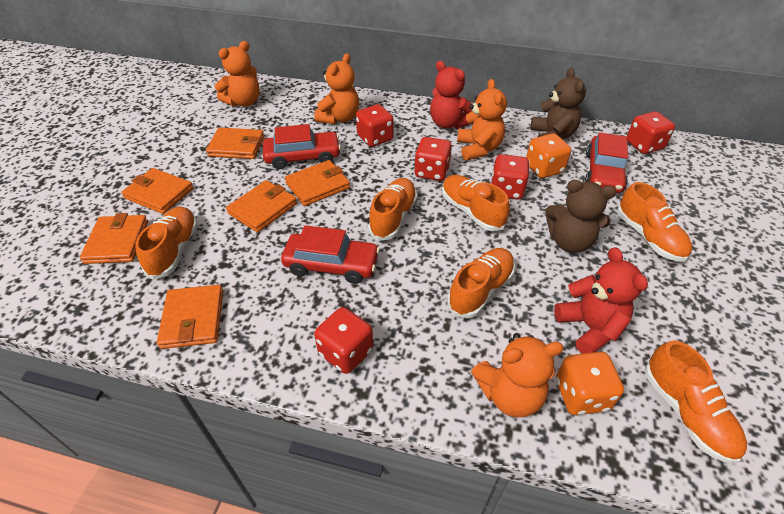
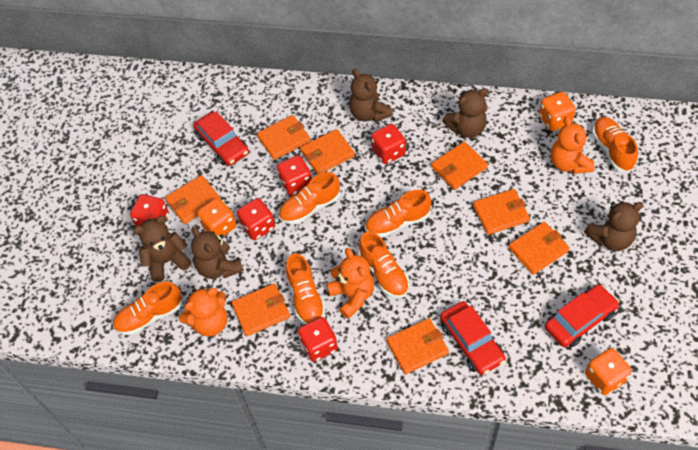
brown teddy bear: 2 -> 5
orange dice: 2 -> 3
orange teddy bear: 4 -> 3
orange wallet: 6 -> 8
red teddy bear: 2 -> 0

